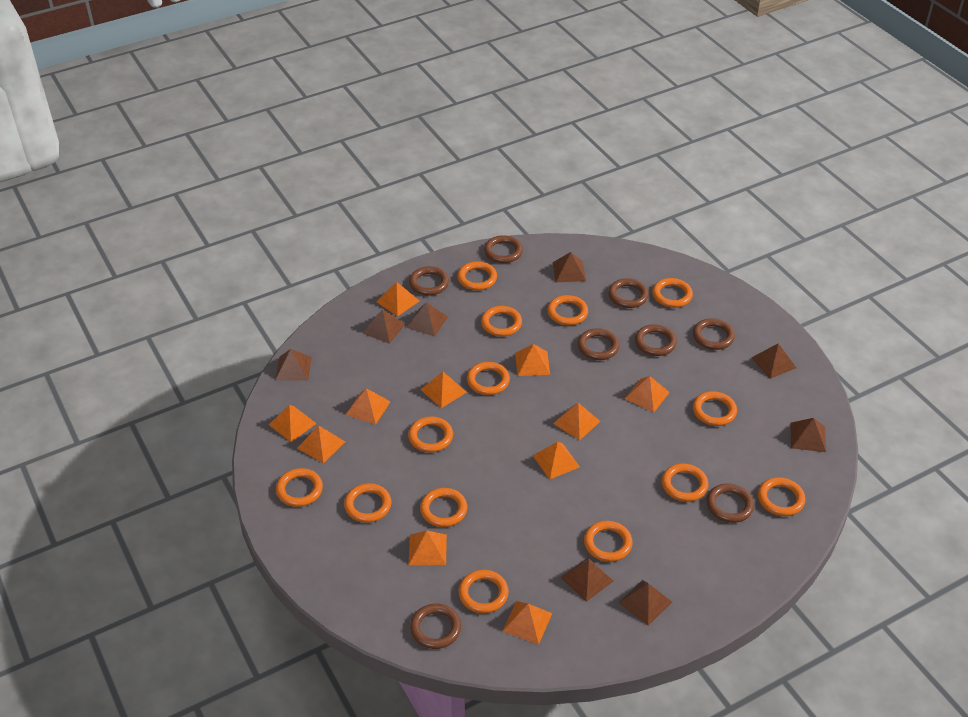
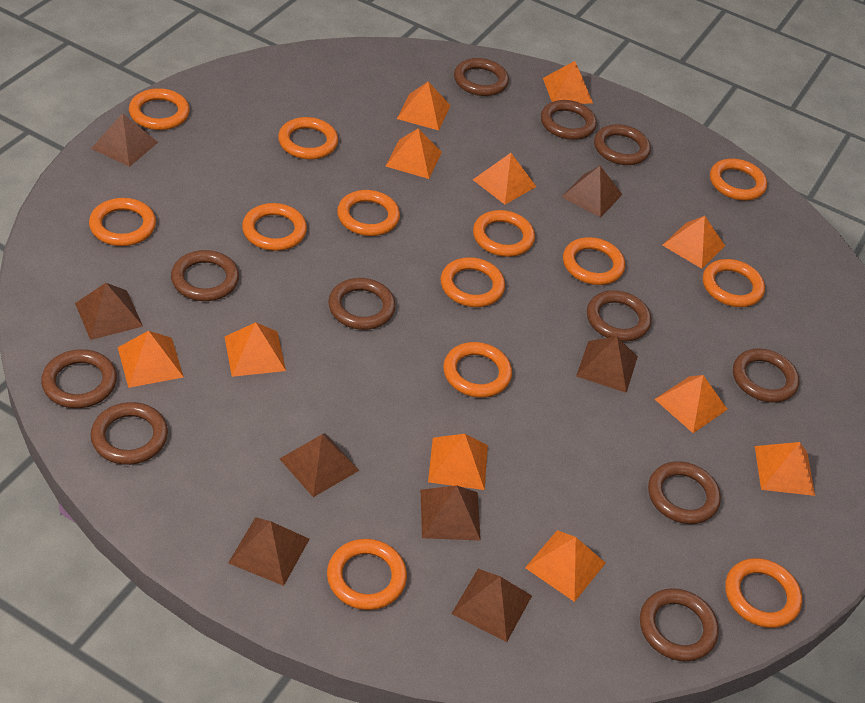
brown ring: 8 -> 11
orange ring: 14 -> 13

